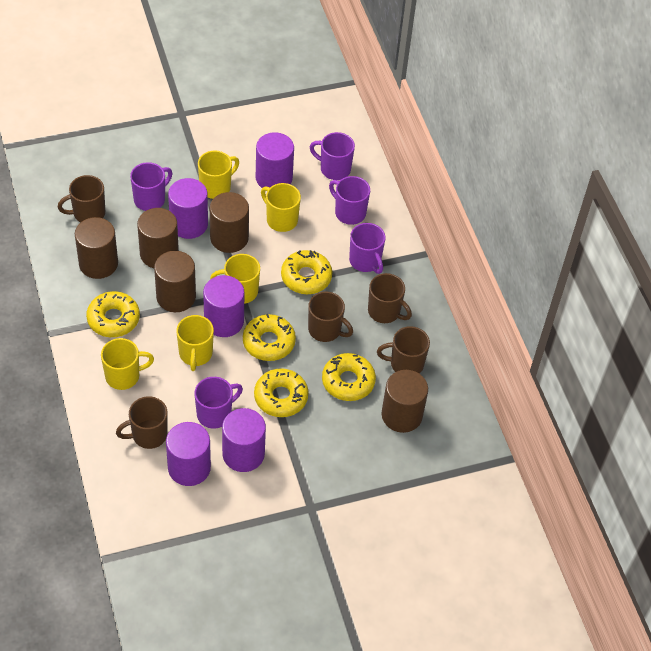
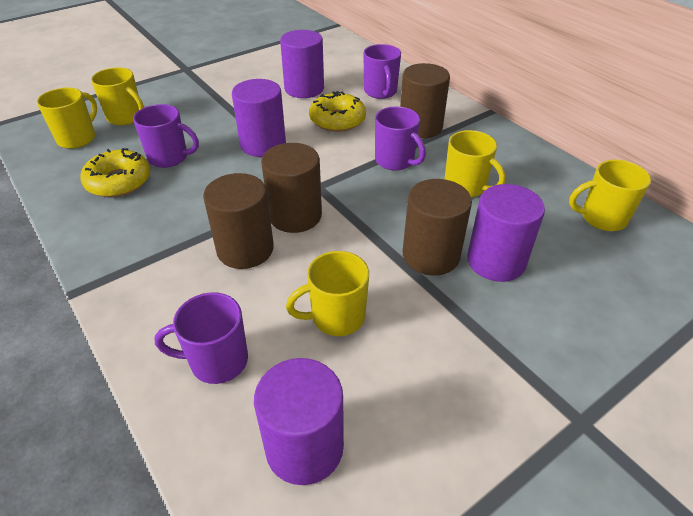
brown cylinder: 5 -> 4
brown mug: 5 -> 0
purple cylinder: 5 -> 4
purple mug: 5 -> 4
yellow donut: 5 -> 2

